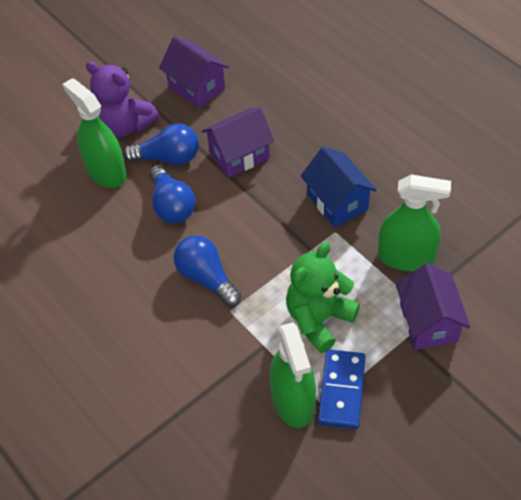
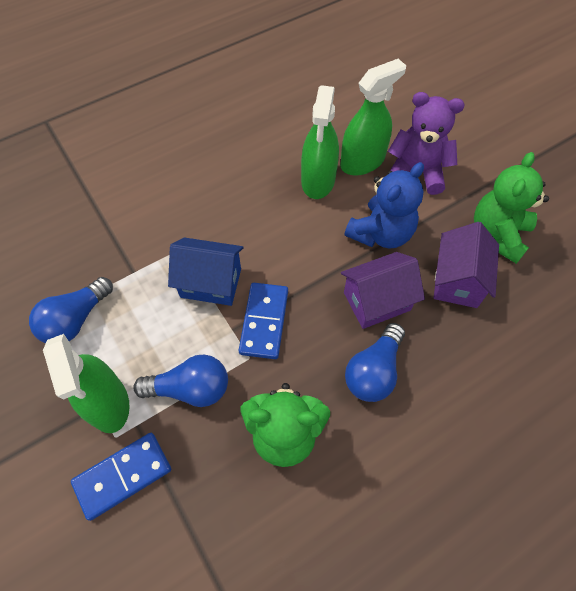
blue domino: 1 -> 2
blue teddy bear: 0 -> 1
green teddy bear: 1 -> 2
purple house: 3 -> 2

